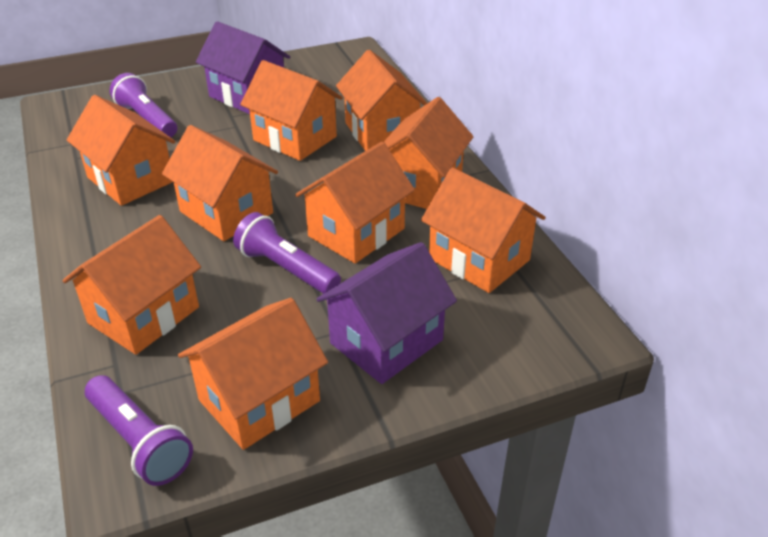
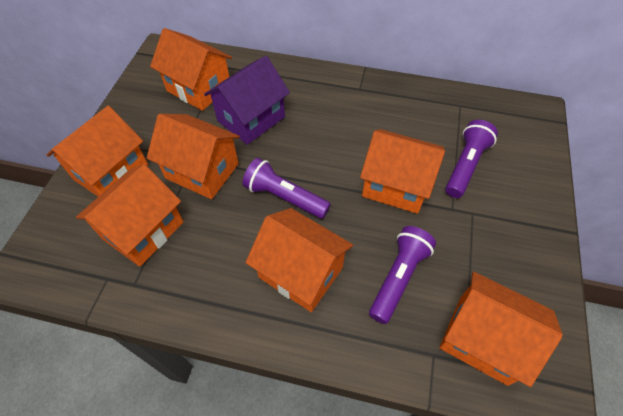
orange house: 9 -> 7
purple house: 2 -> 1

